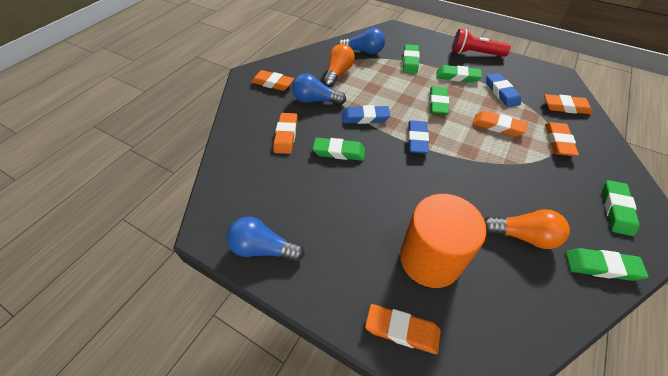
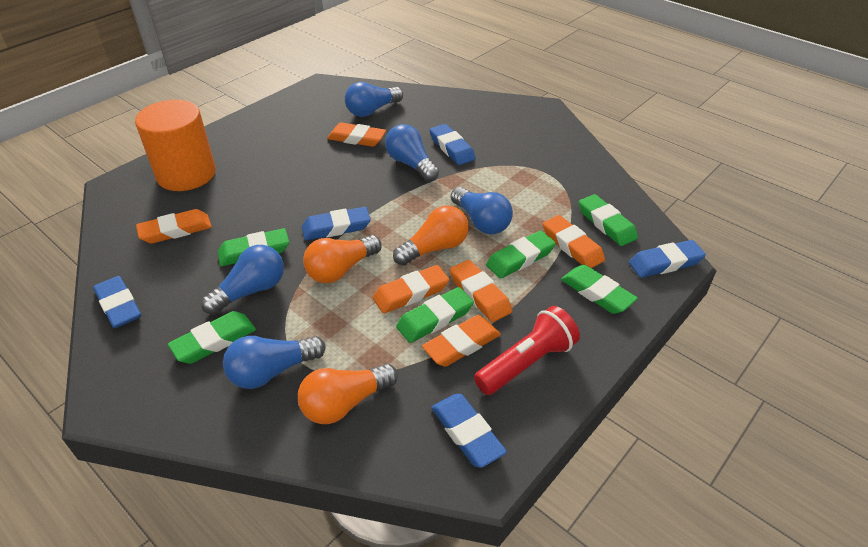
blue eraser: 3 -> 5
blue light bulb: 3 -> 5
orange light bulb: 2 -> 3

